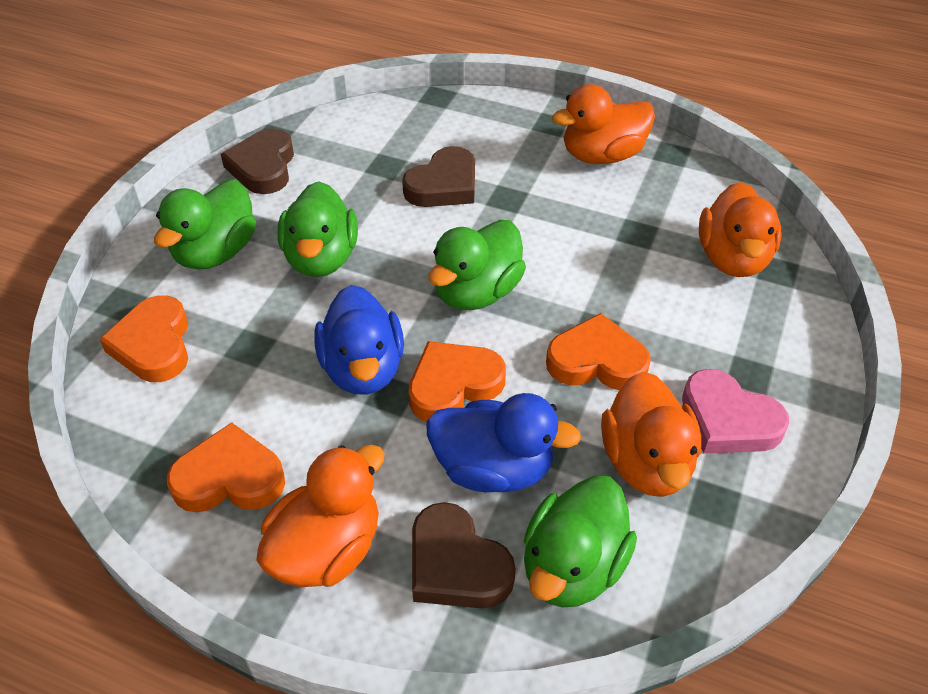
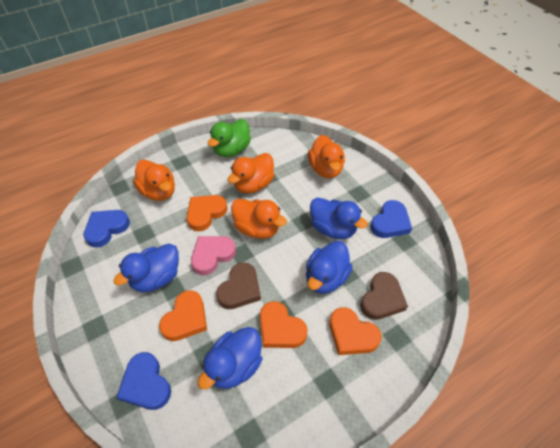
blue duck: 2 -> 4
blue heart: 0 -> 3
brown heart: 3 -> 2
green duck: 4 -> 1

